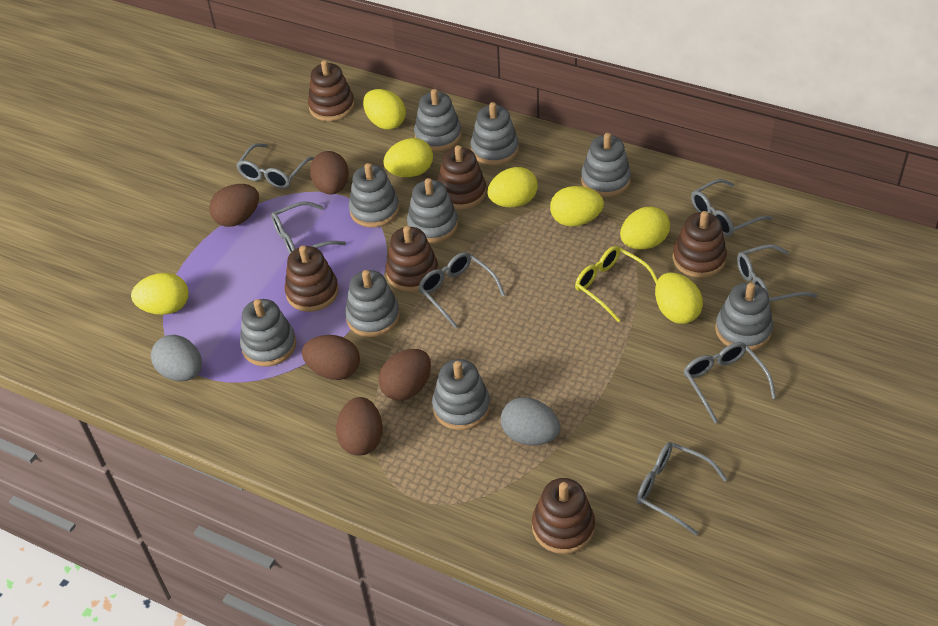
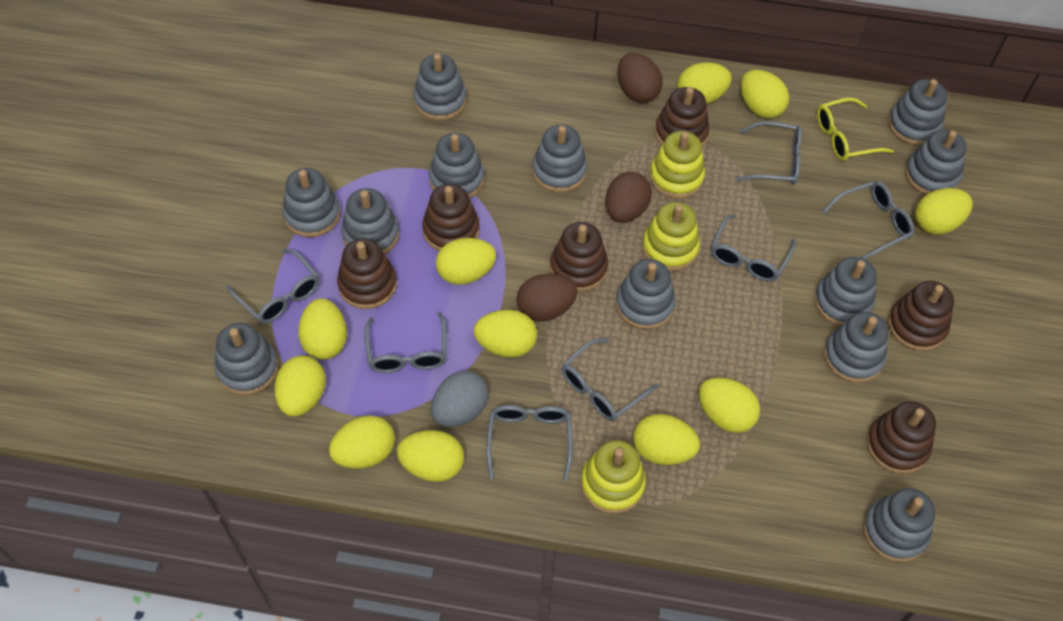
brown egg: 5 -> 3
grey egg: 2 -> 1
grey stacking toy: 9 -> 12
yellow egg: 7 -> 11
yellow stacking toy: 0 -> 3

